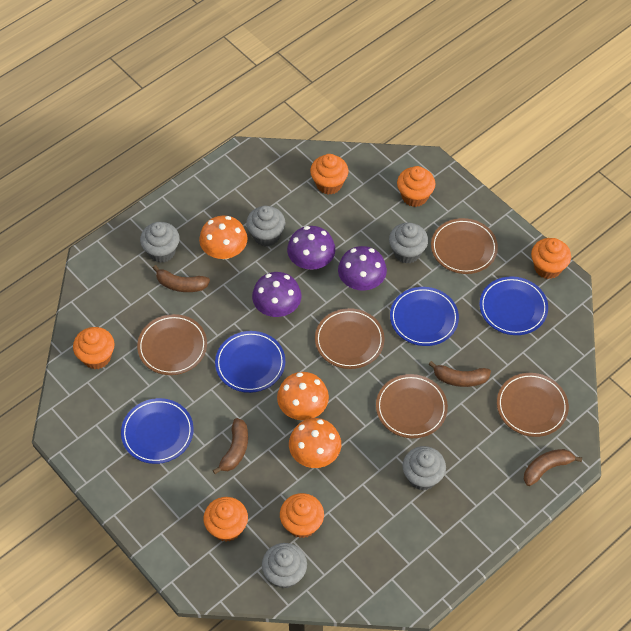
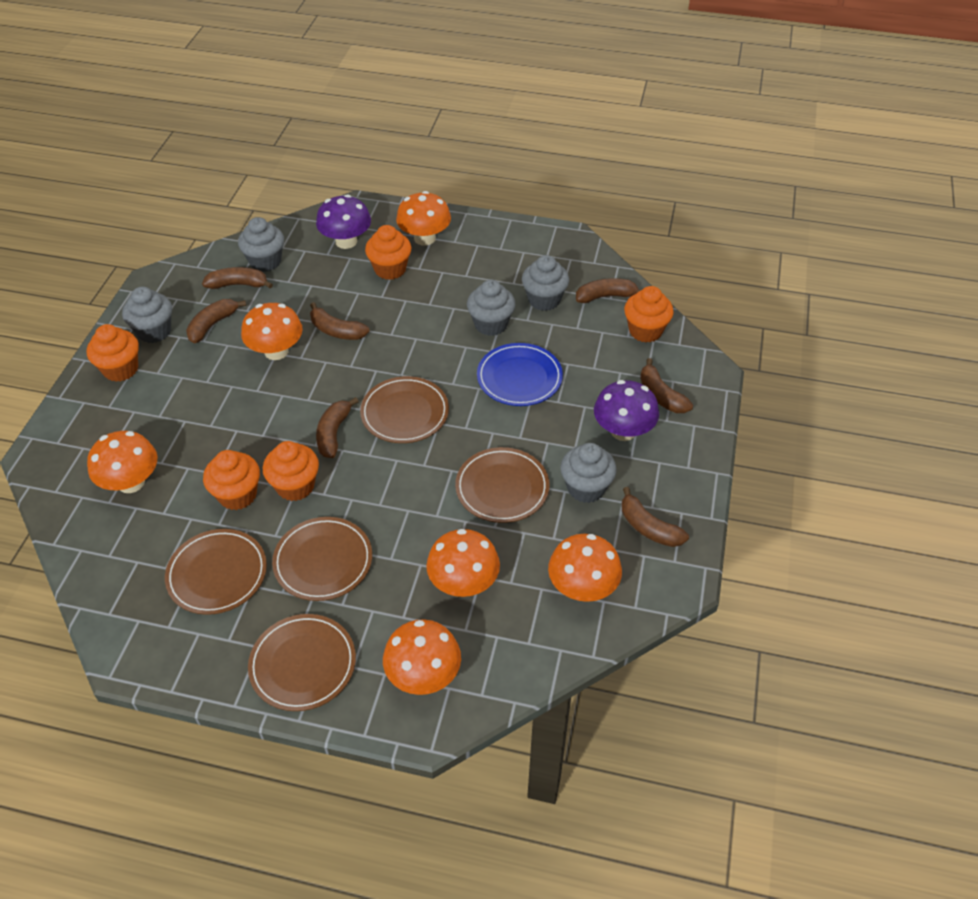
blue plate: 4 -> 1
brown banana: 4 -> 7
orange cupcake: 6 -> 5
orange mushroom: 3 -> 6
purple mushroom: 3 -> 2

